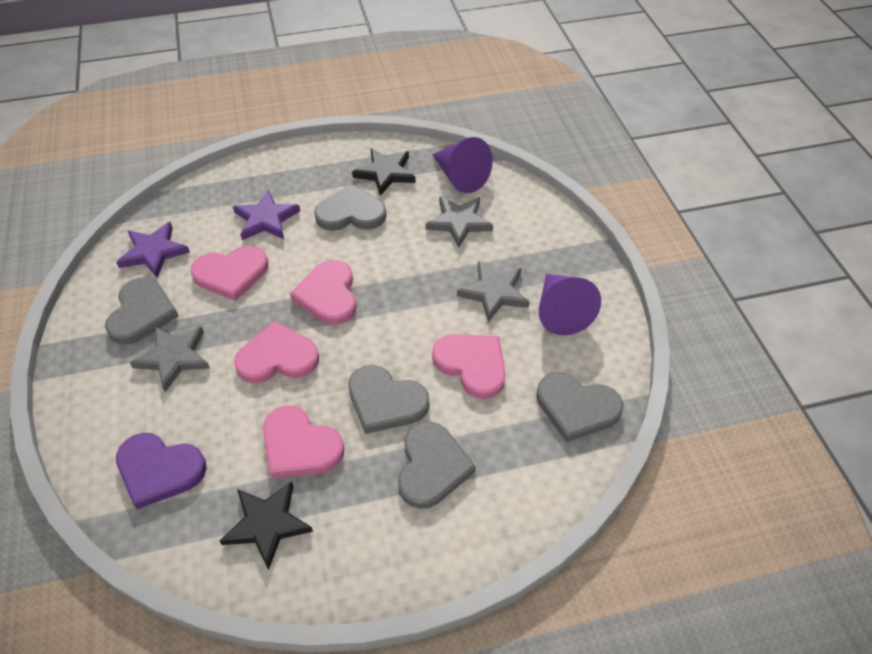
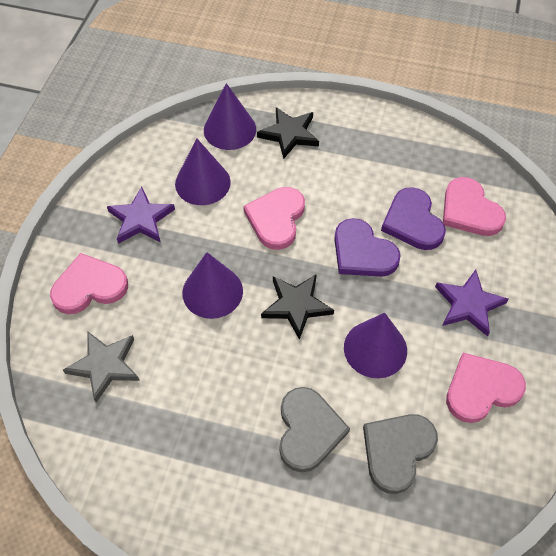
grey heart: 5 -> 2
grey star: 3 -> 1
pink heart: 5 -> 4
purple cone: 2 -> 4
purple heart: 1 -> 2

